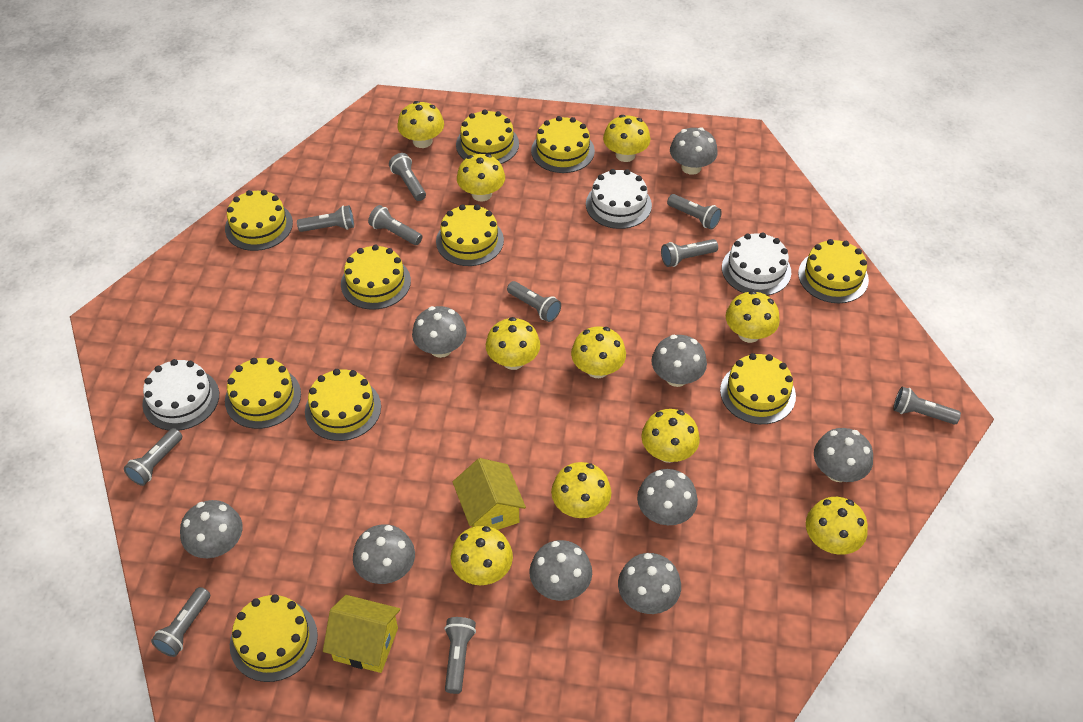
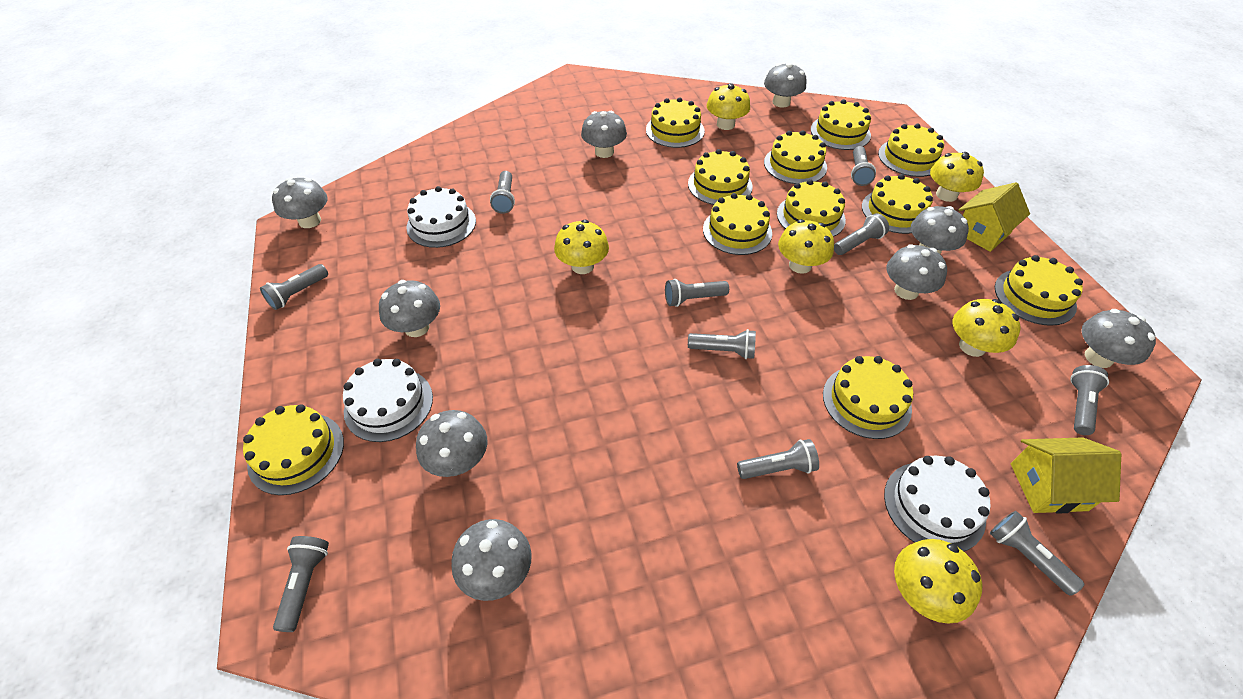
yellow cake: 10 -> 11
yellow mushroom: 10 -> 6

